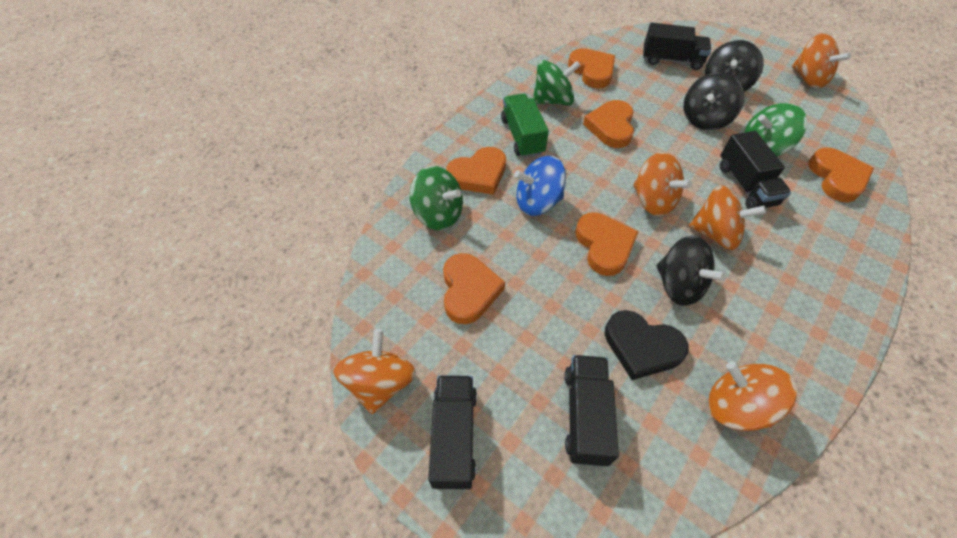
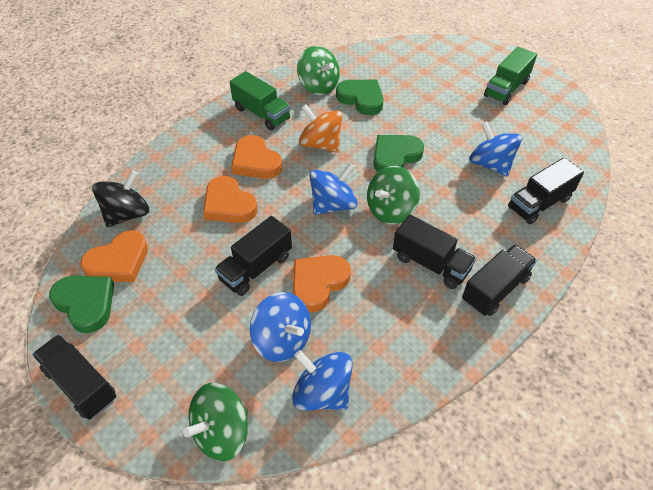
black heart: 1 -> 0
black spinning top: 3 -> 1
black truck: 4 -> 5
blue spinning top: 1 -> 4
green heart: 0 -> 3
green truck: 1 -> 2
orange heart: 6 -> 4
orange spinning top: 5 -> 1

